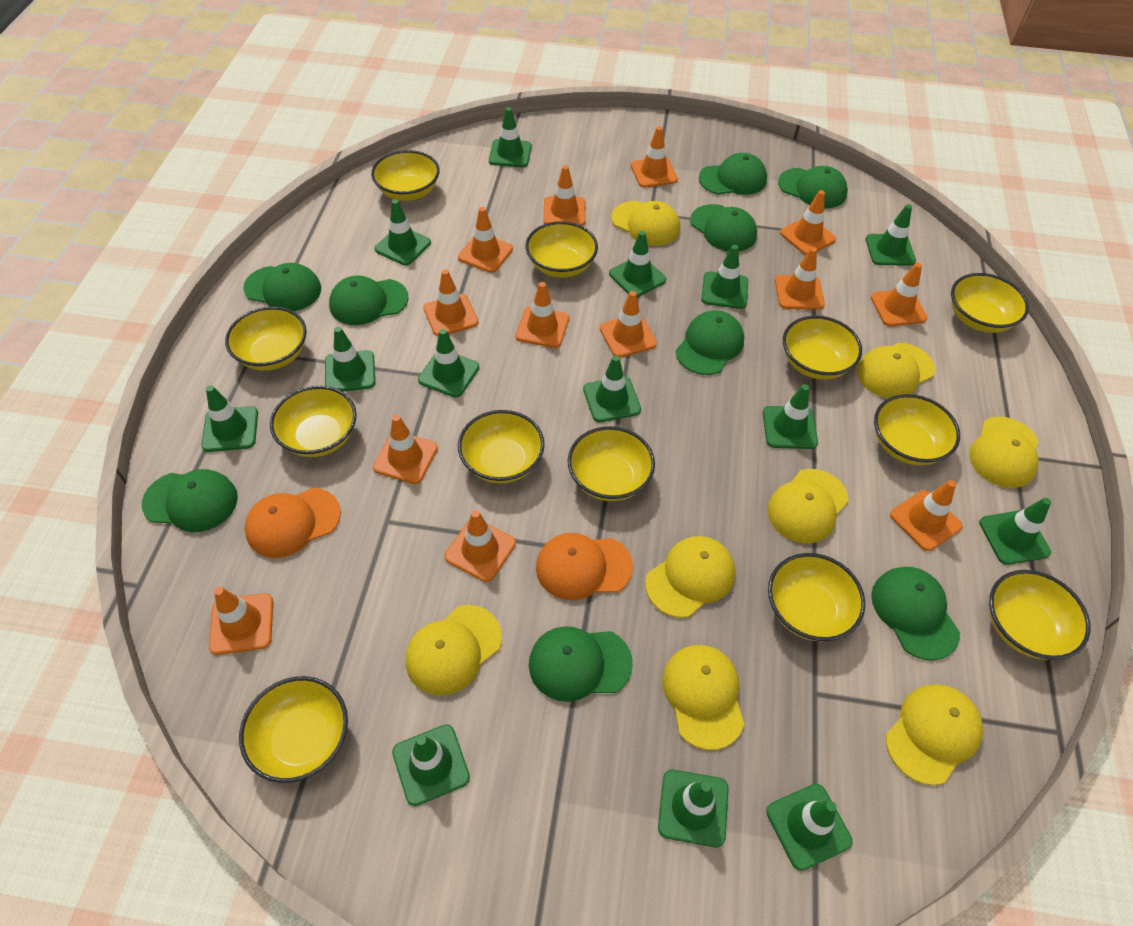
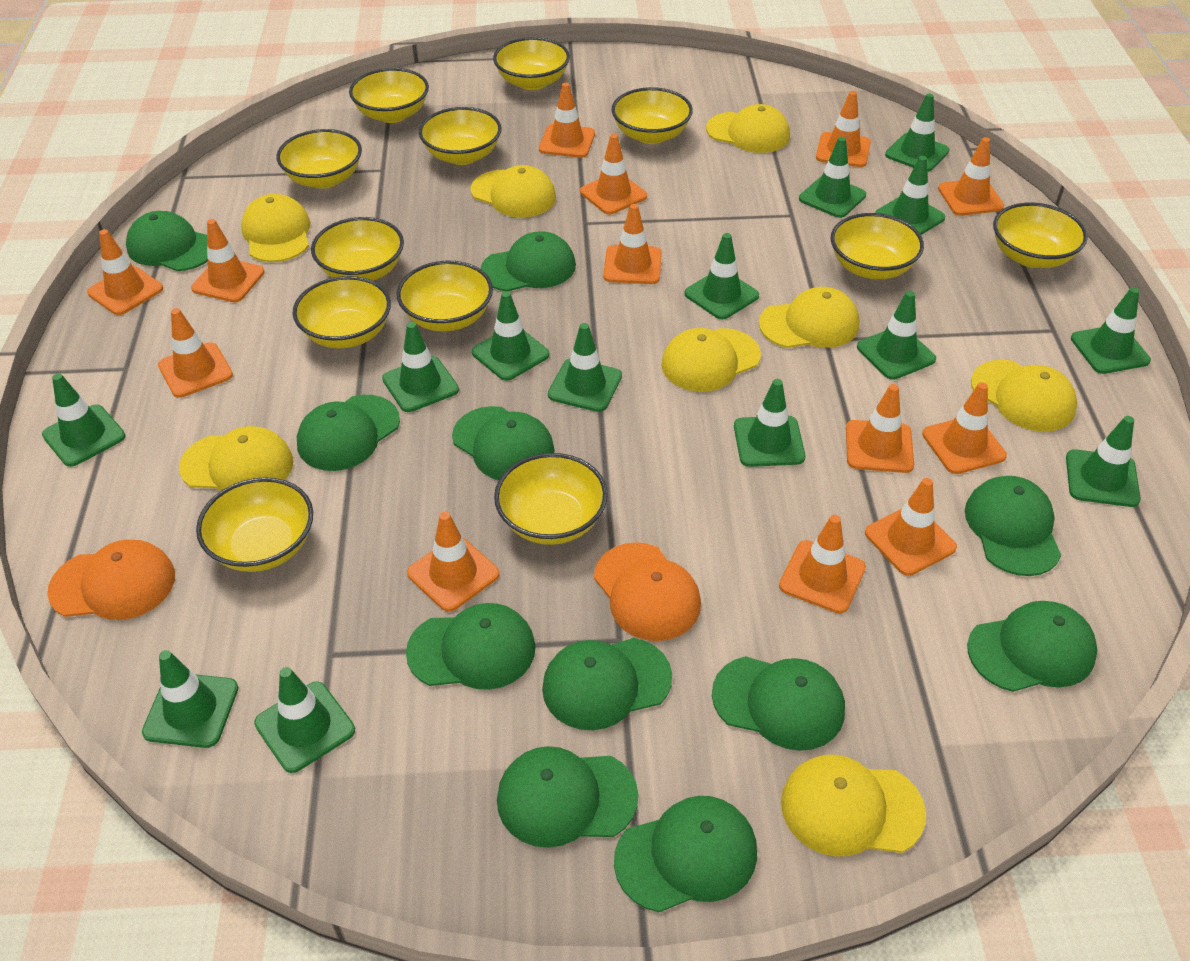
green cap: 9 -> 11

